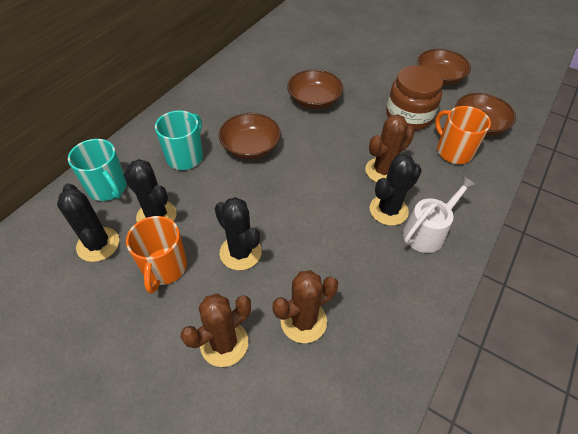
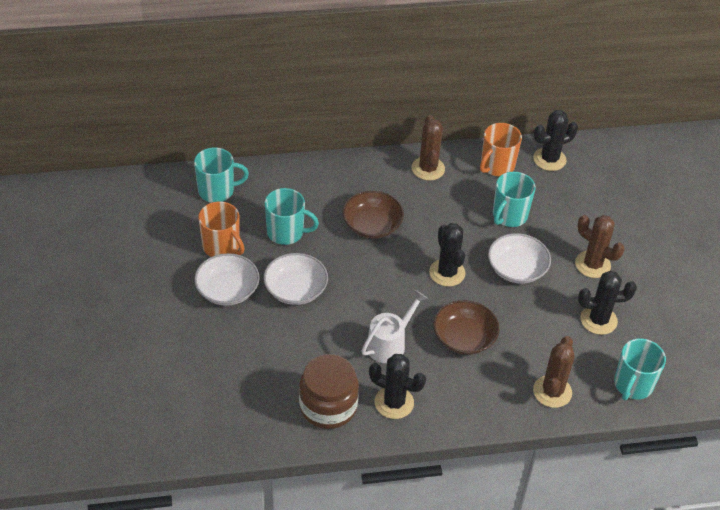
brown bowl: 4 -> 2
turquoise mug: 2 -> 4
white bowl: 0 -> 3

